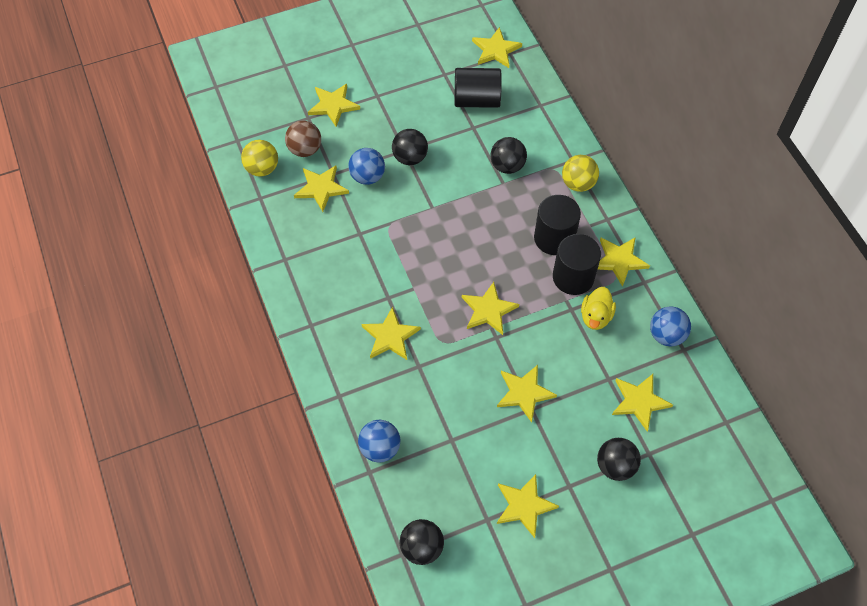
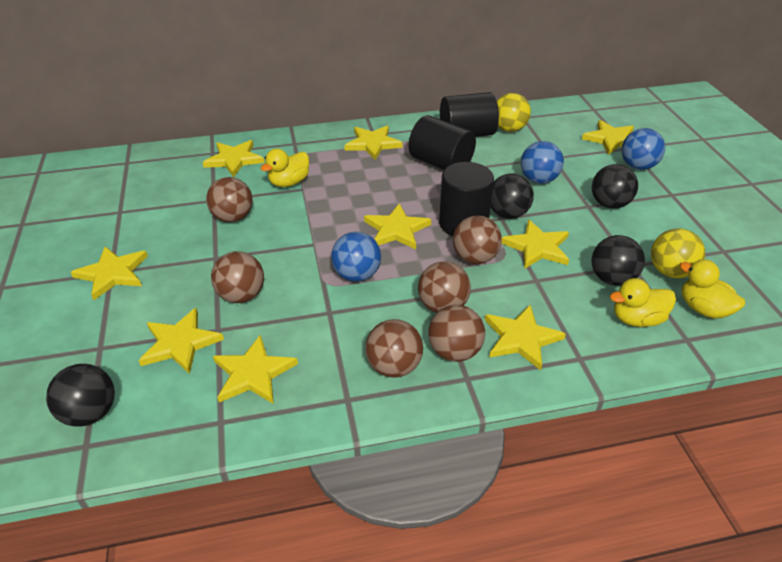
brown ball: 1 -> 6
yellow duck: 1 -> 3

